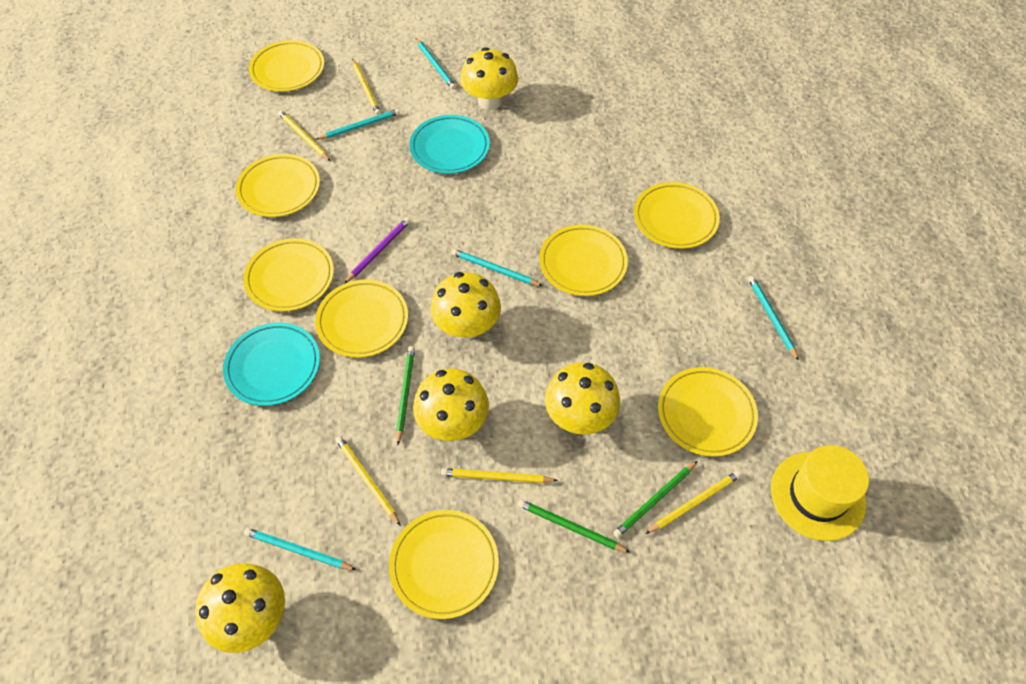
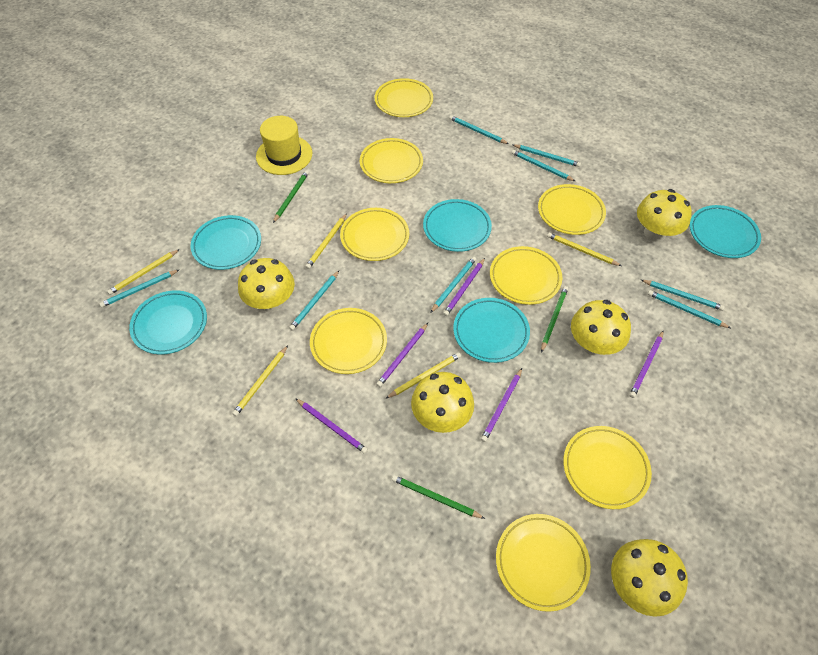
purple pencil: 1 -> 5
turquoise pencil: 5 -> 8
turquoise plate: 2 -> 5

